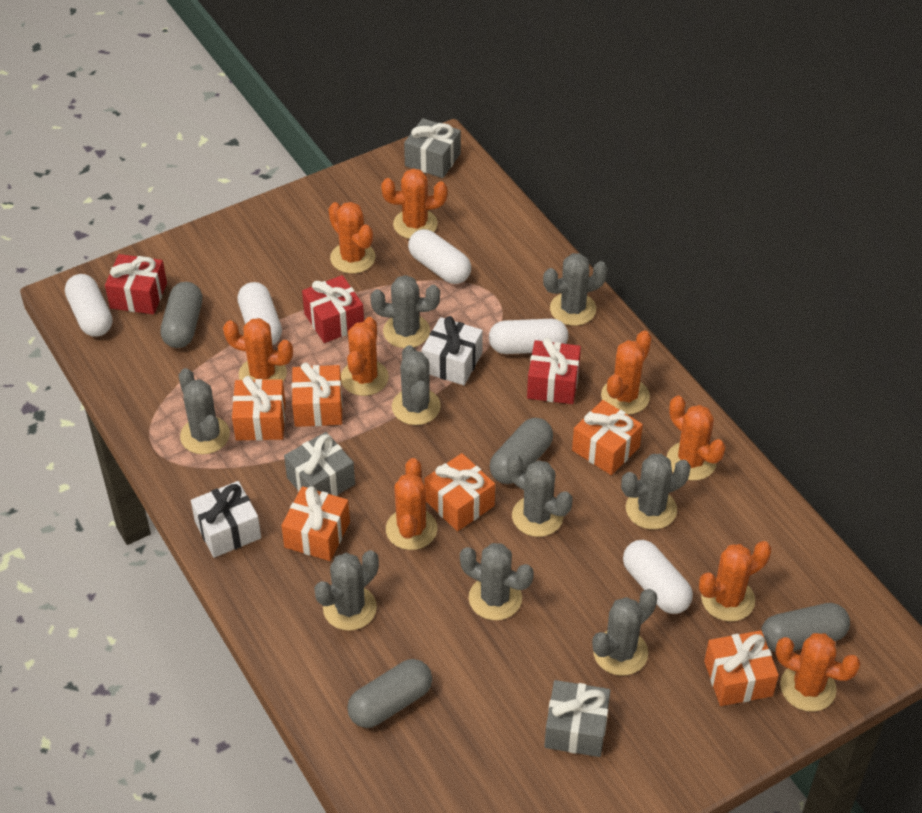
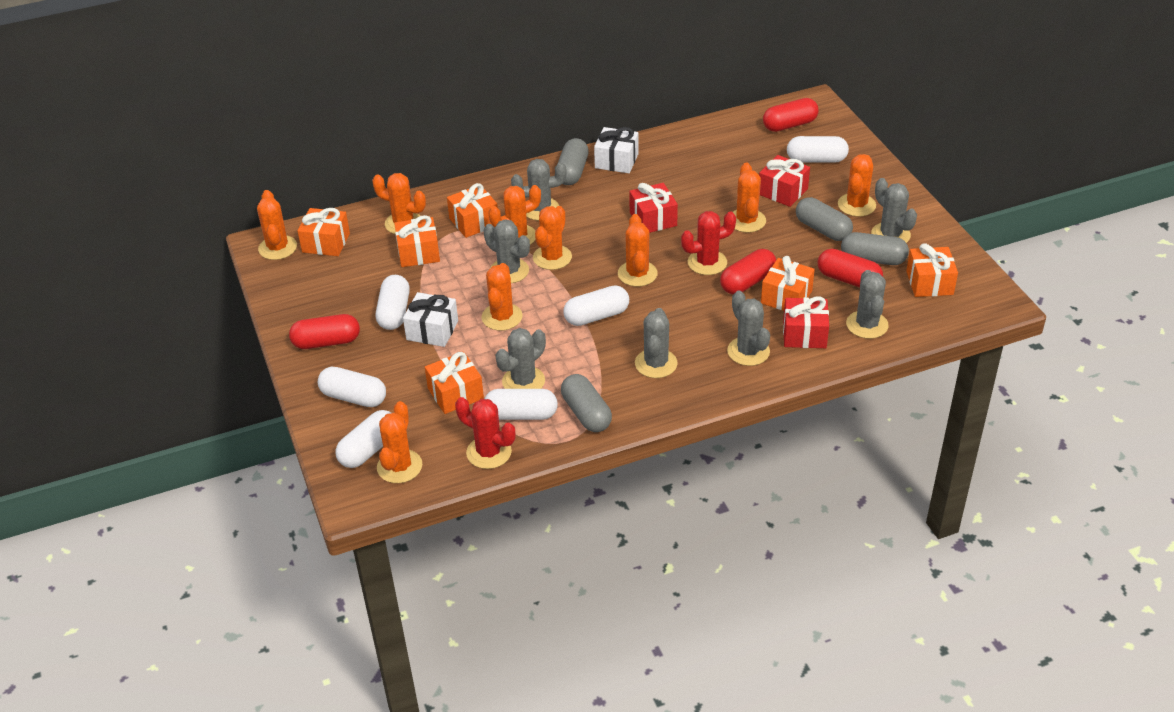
grey cactus: 9 -> 7
grey gift: 3 -> 0
red cactus: 0 -> 2
red capsule: 0 -> 4
white capsule: 5 -> 6

